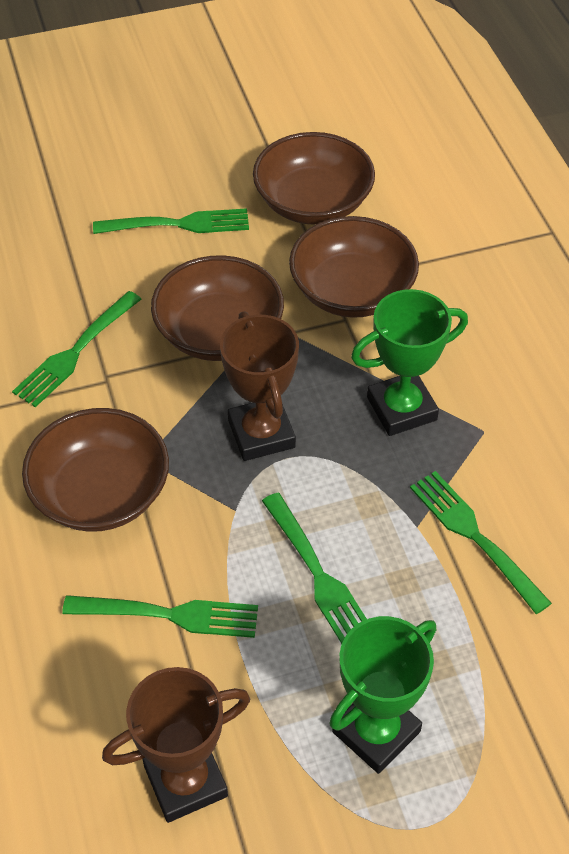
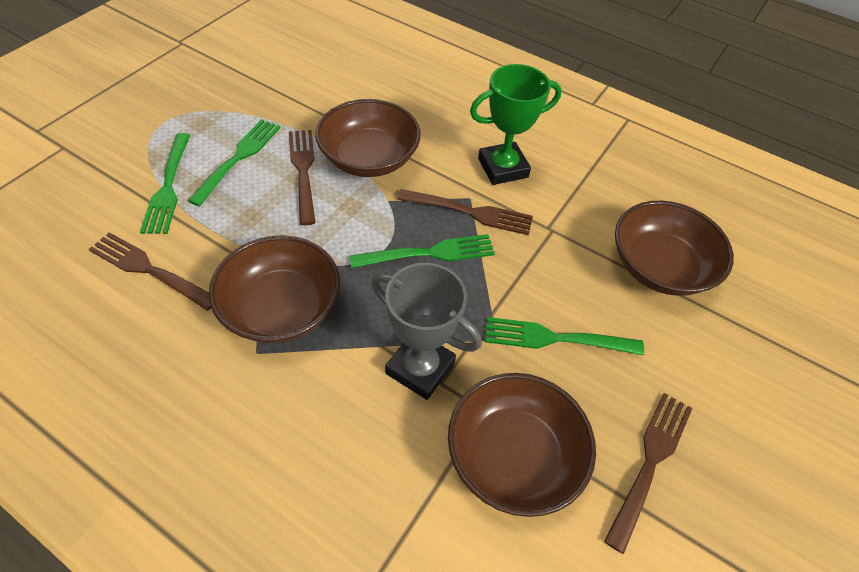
brown fork: 0 -> 4
brown trophy: 2 -> 0
green fork: 5 -> 4
green trophy: 2 -> 1
grey trophy: 0 -> 1

